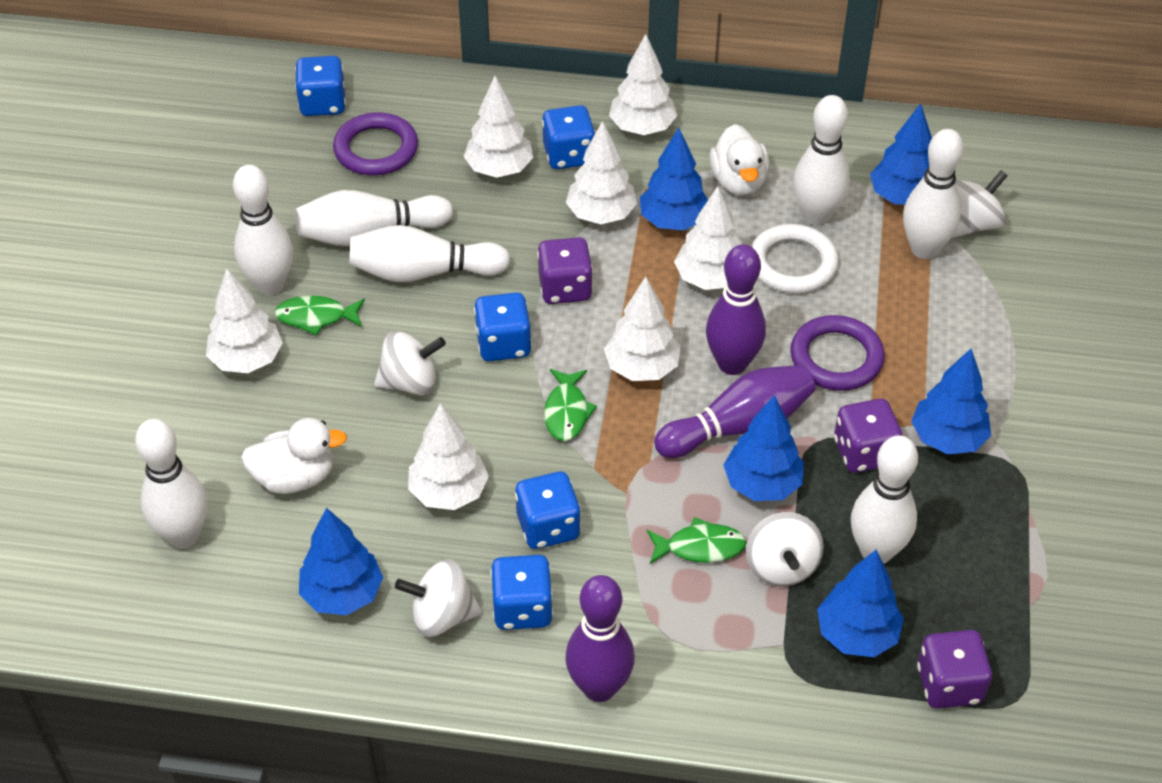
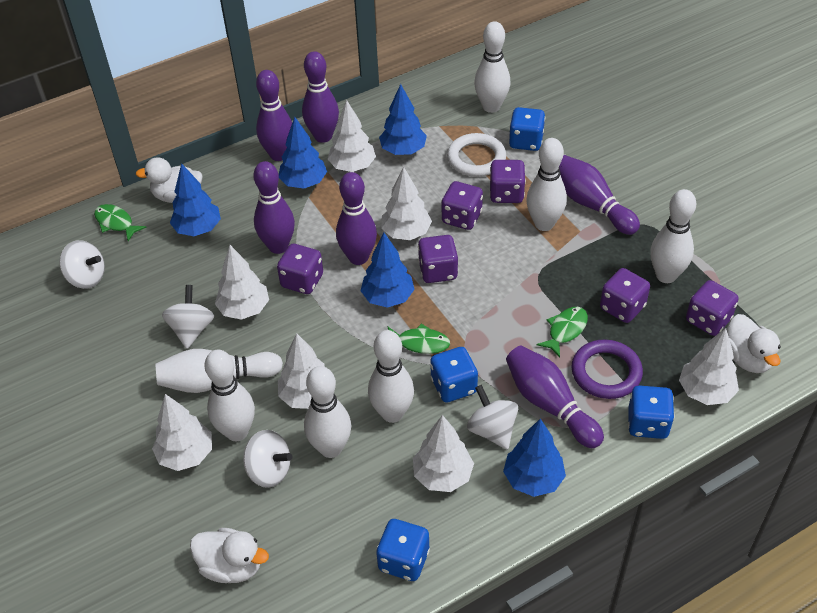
blue dice: 5 -> 4
blue tree: 6 -> 5
purple bowling pin: 3 -> 6
purple dice: 3 -> 6
purple ring: 2 -> 1
white duck: 2 -> 3

